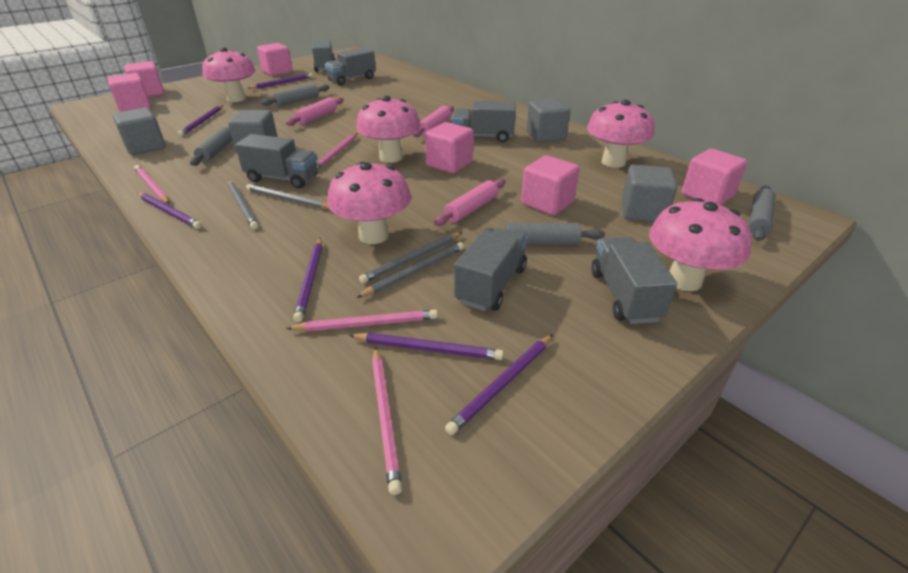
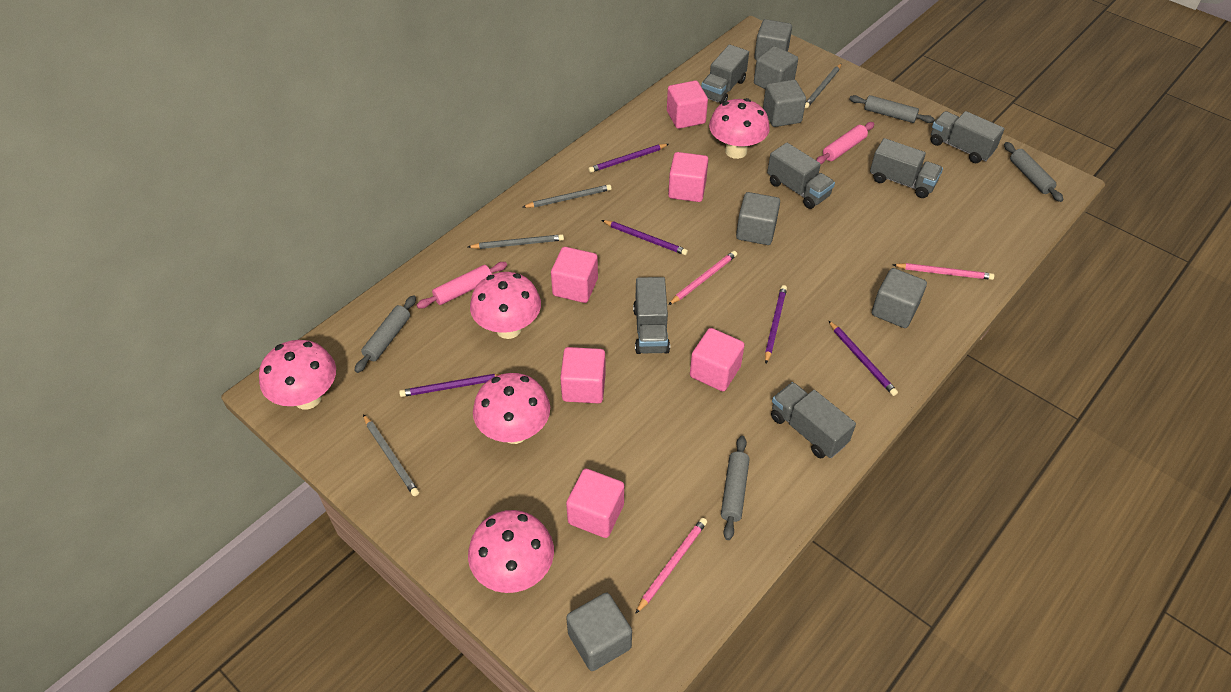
grey cube: 4 -> 6
pink pencil: 4 -> 3
pink rolling pin: 3 -> 2
purple pencil: 6 -> 5

